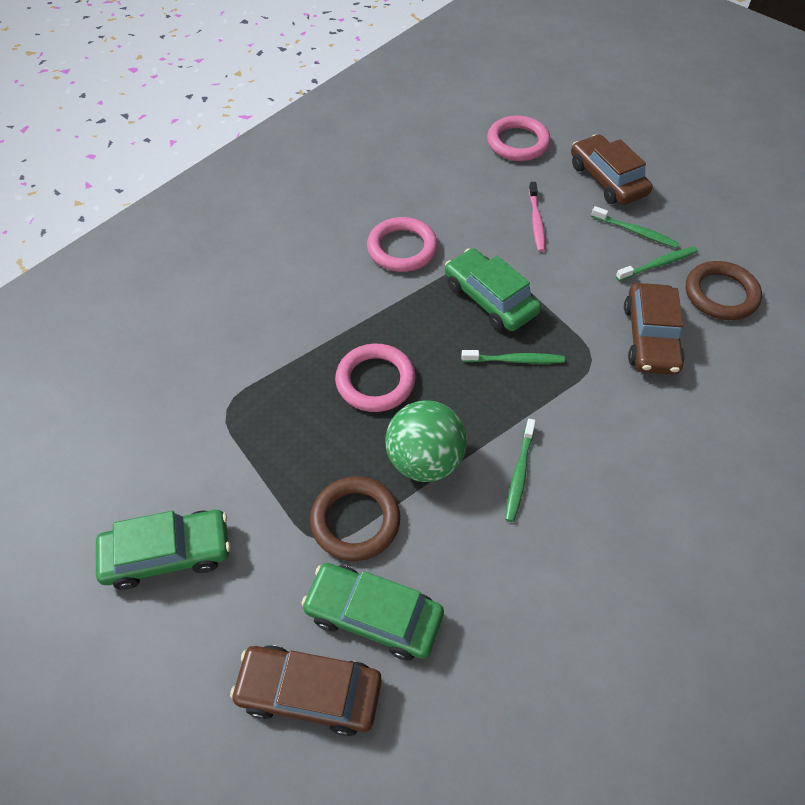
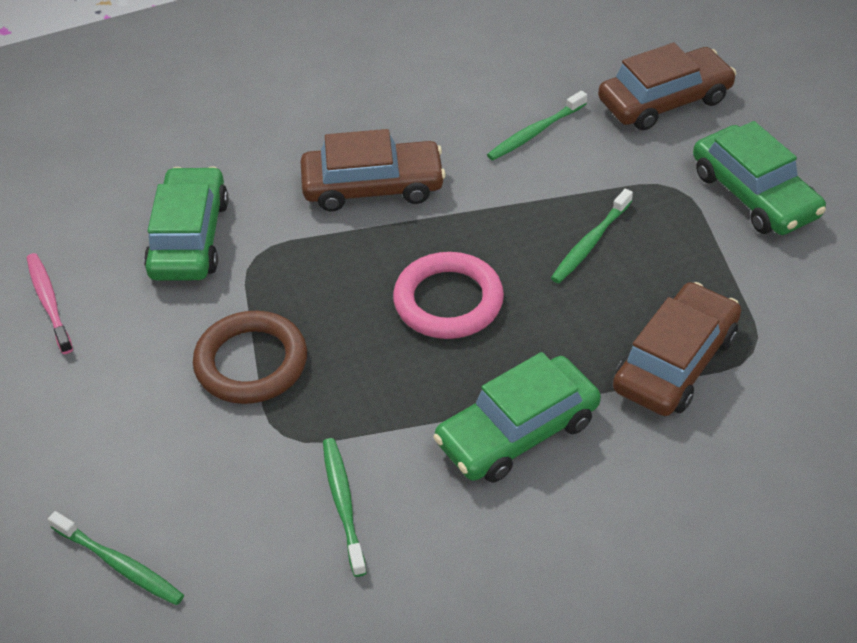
brown ring: 2 -> 1
green ball: 1 -> 0
pink ring: 3 -> 1

